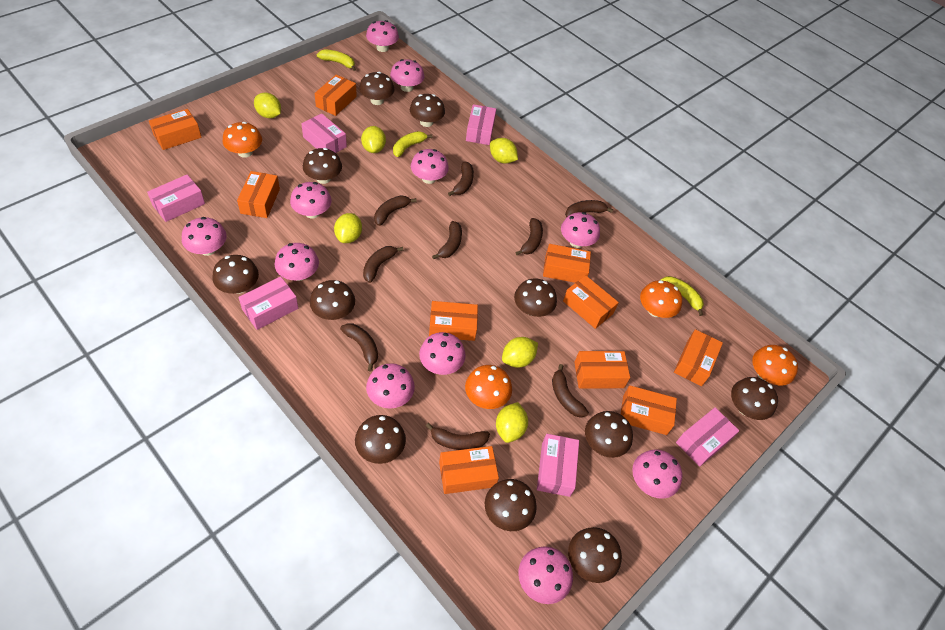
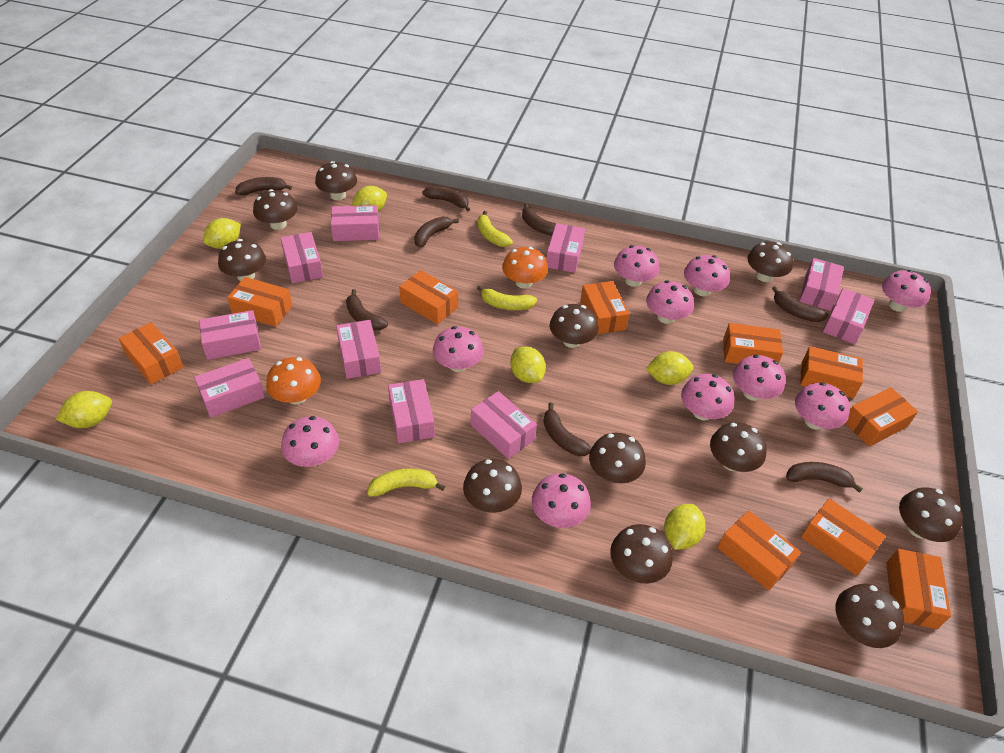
brown banana: 9 -> 8
orange mushroom: 4 -> 2
pink box: 6 -> 10
pink mushroom: 11 -> 10

